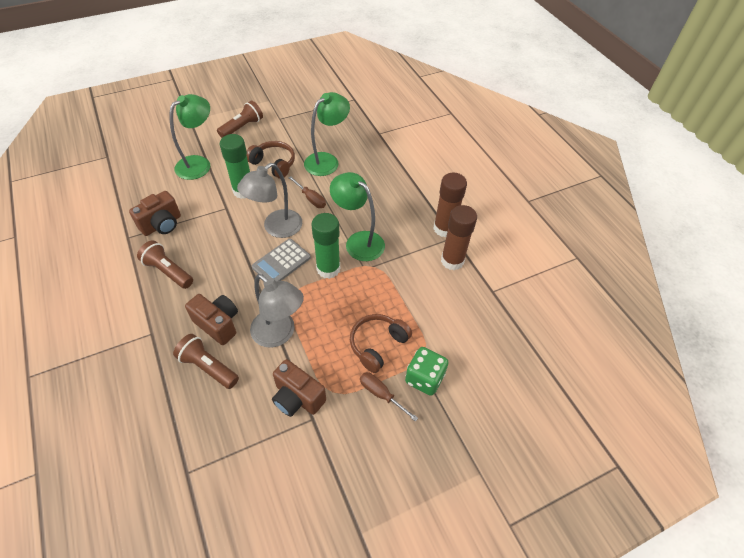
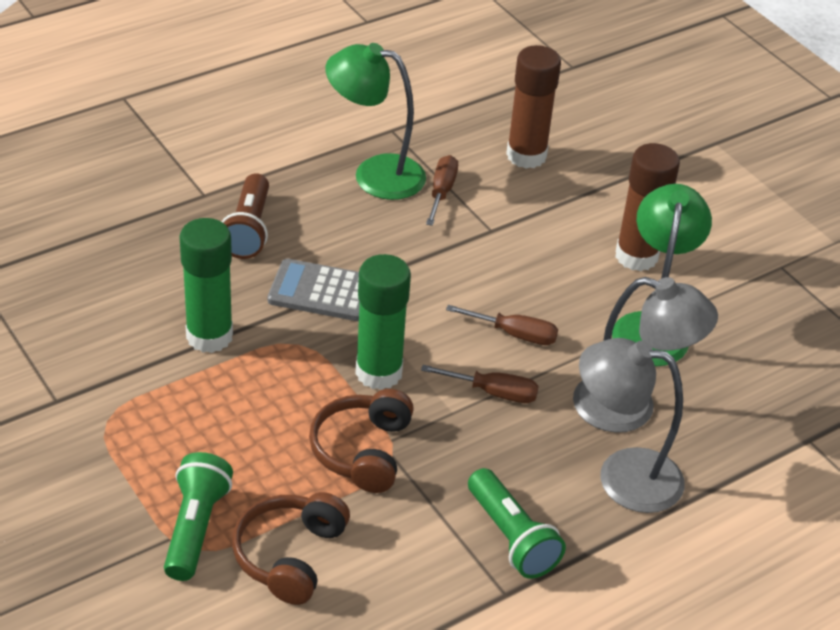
brown camera: 3 -> 0
brown flashlight: 3 -> 1
brown screwdriver: 2 -> 3
green dice: 1 -> 0
green flashlight: 0 -> 2
green lamp: 3 -> 2

